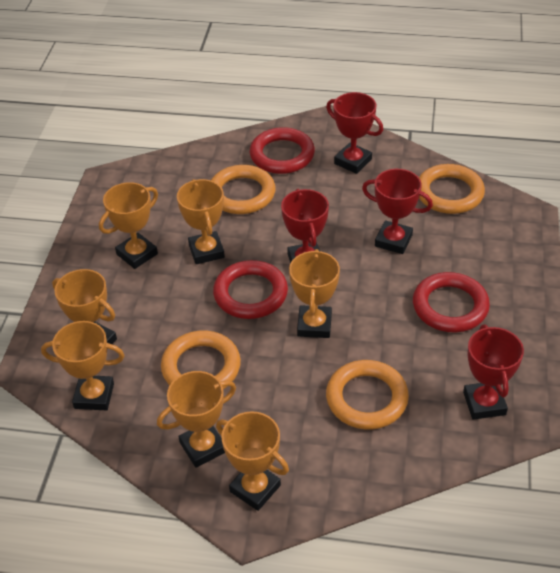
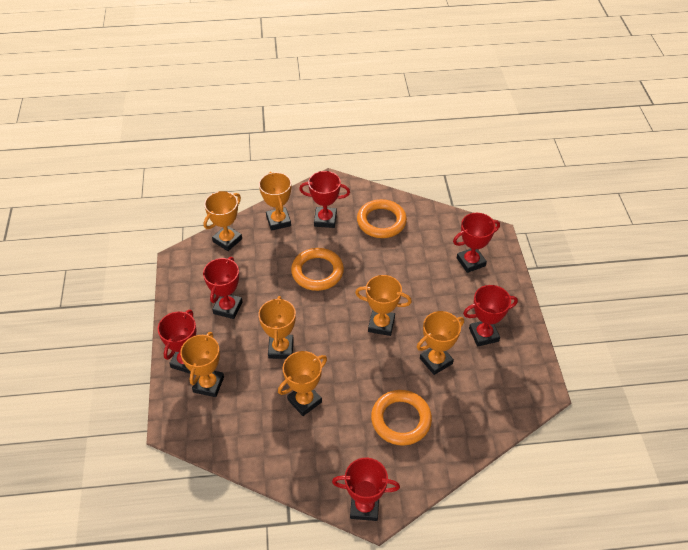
orange ring: 4 -> 3
red ring: 3 -> 0
red trophy: 4 -> 6

